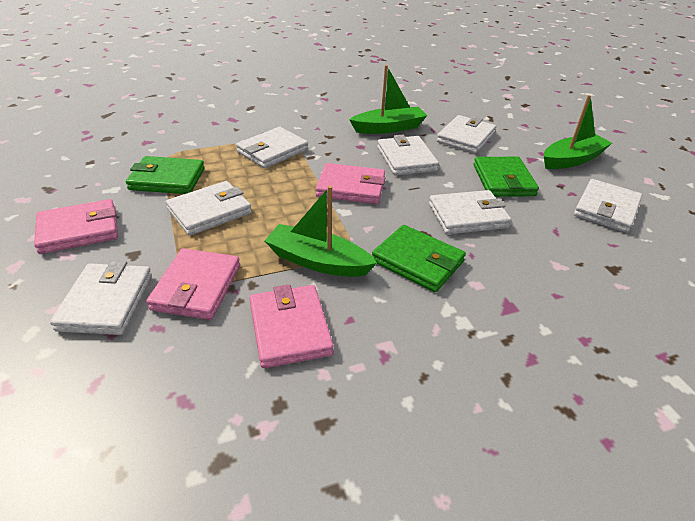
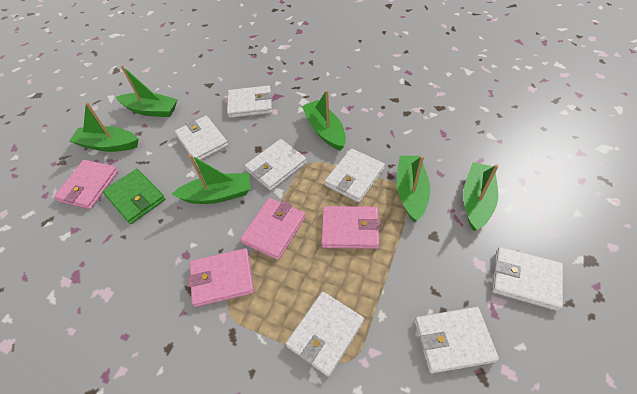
green boat: 3 -> 6
green wallet: 3 -> 1

